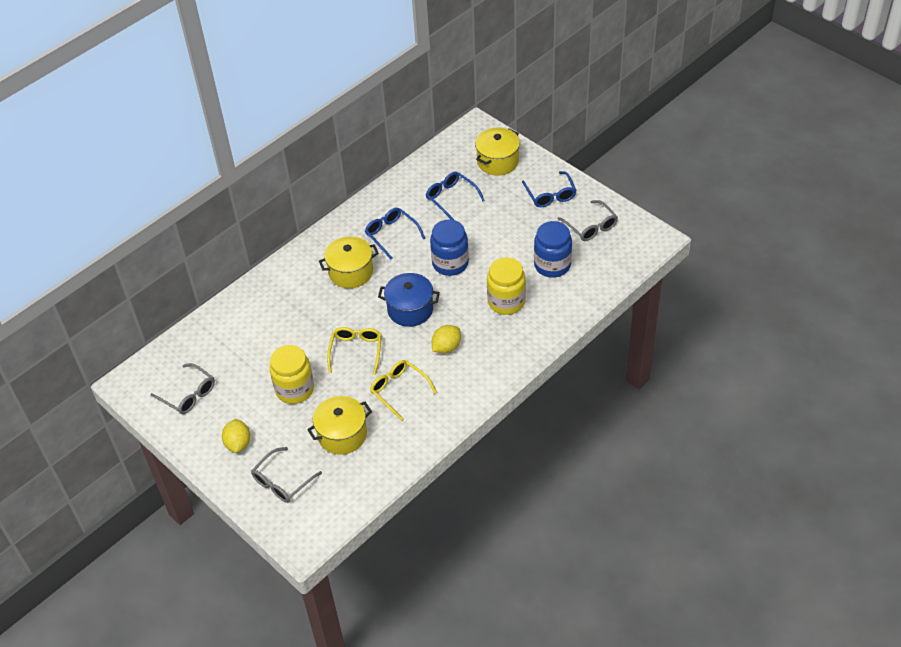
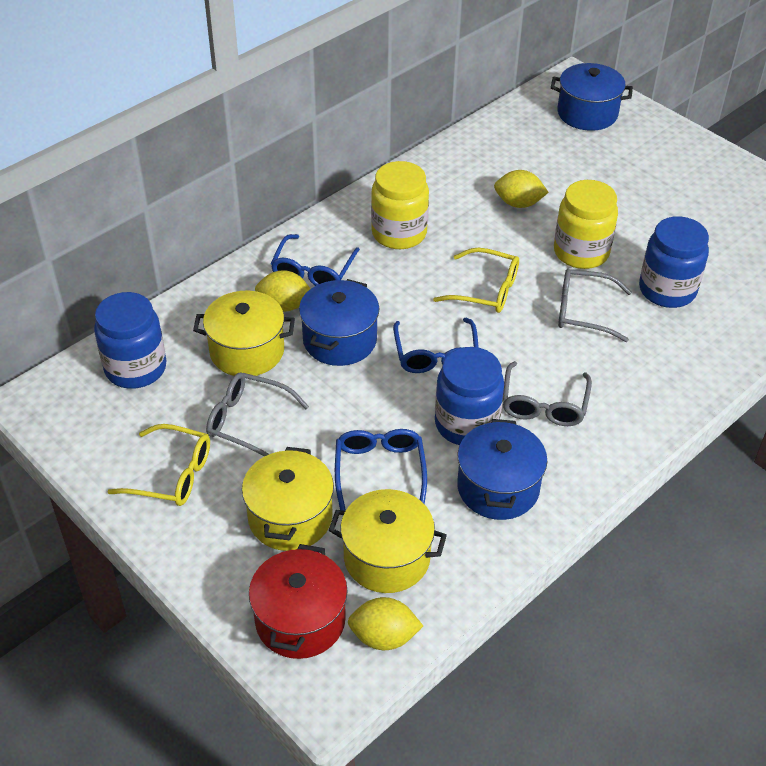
blue jar: 2 -> 3
blue pot: 1 -> 3
red pot: 0 -> 1
yellow lemon: 2 -> 3

